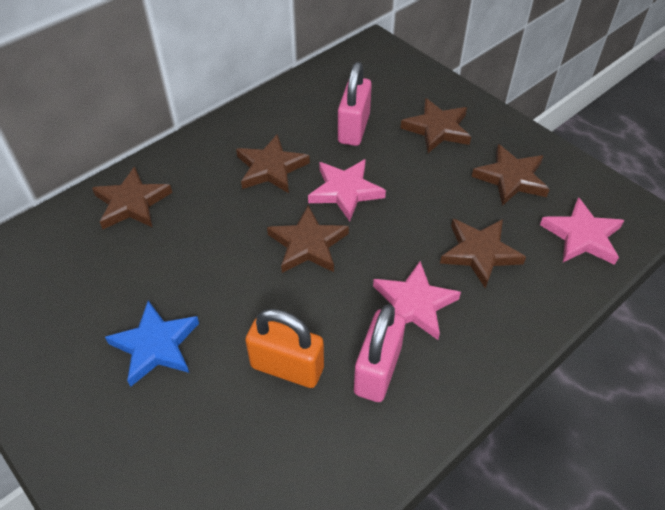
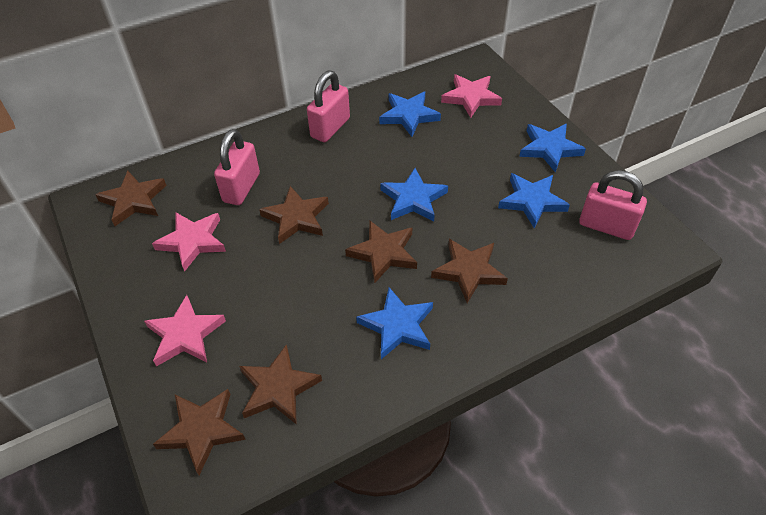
blue star: 1 -> 5
orange padlock: 1 -> 0
pink padlock: 2 -> 3

